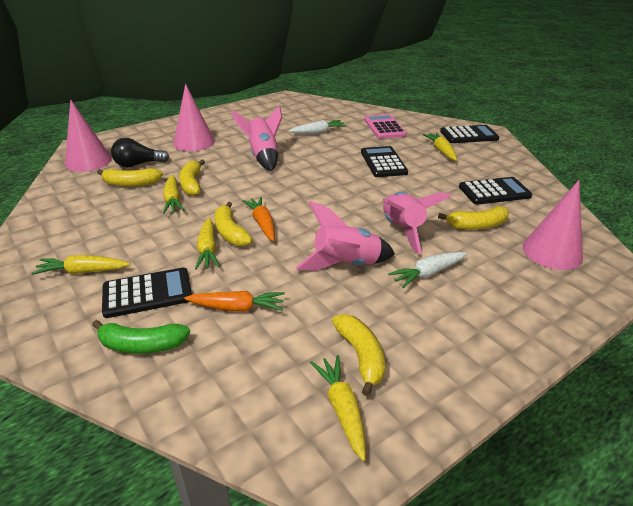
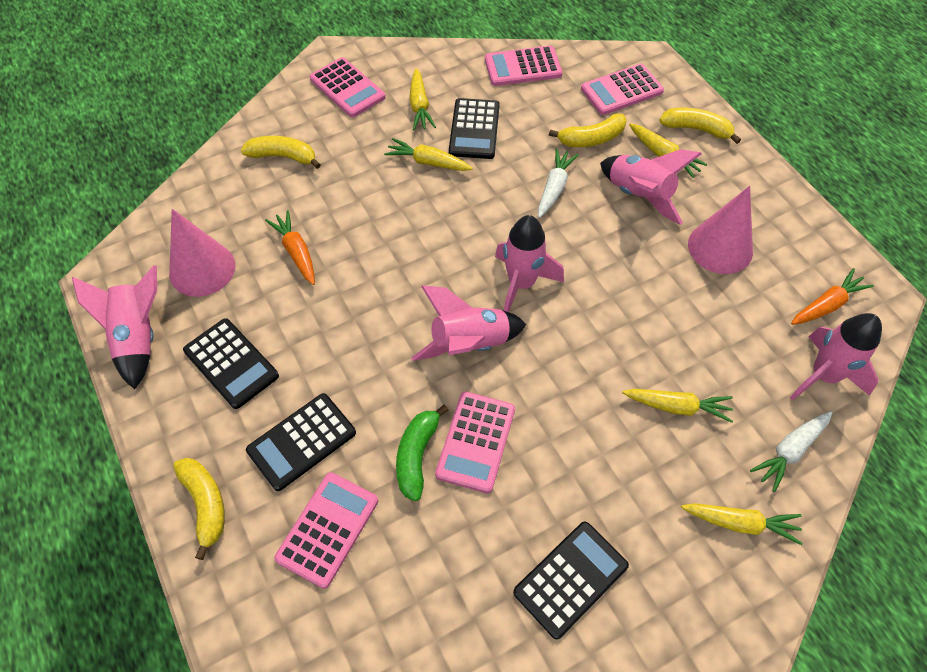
black light bulb: 1 -> 0
pink calculator: 1 -> 5
pink cone: 3 -> 2
pink rocket: 3 -> 5
yellow banana: 5 -> 4

